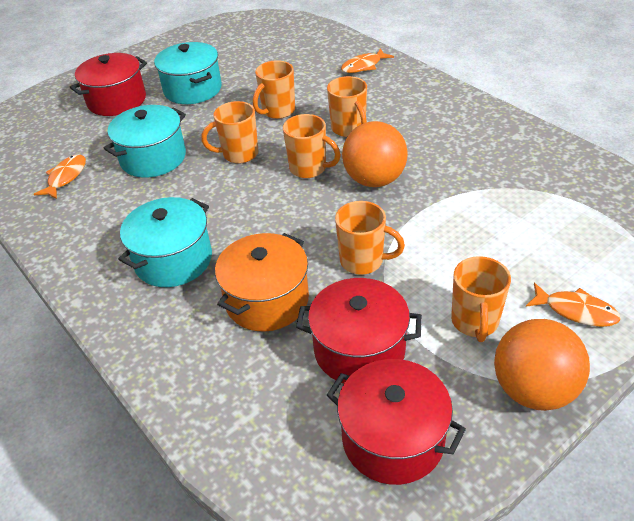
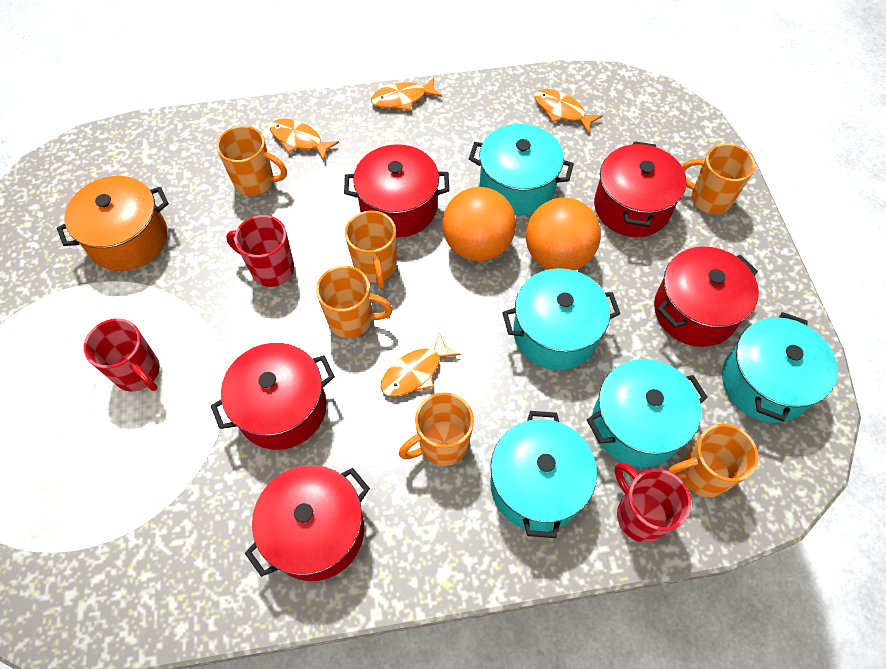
orange fish: 3 -> 4
red mug: 0 -> 3
red pot: 3 -> 5
turquoise pot: 3 -> 5

